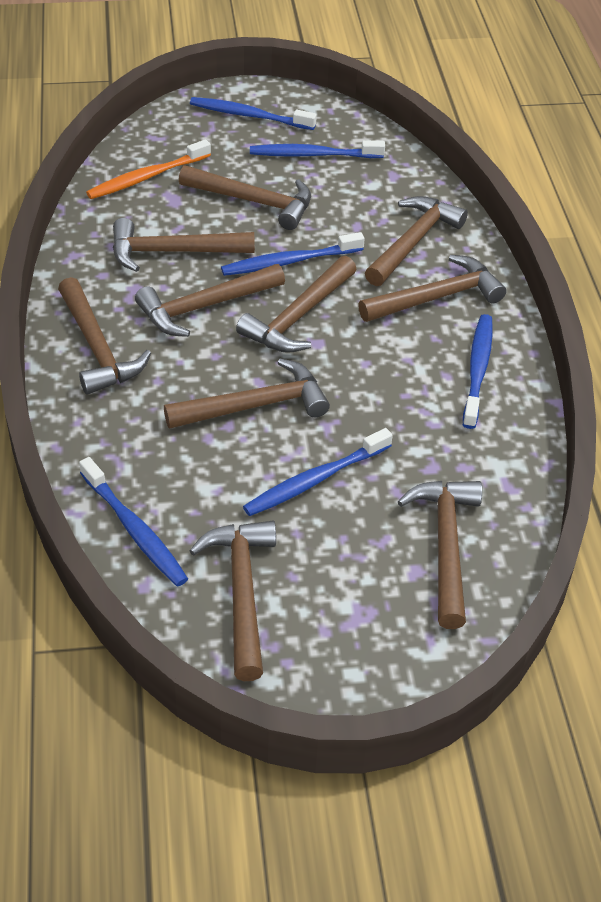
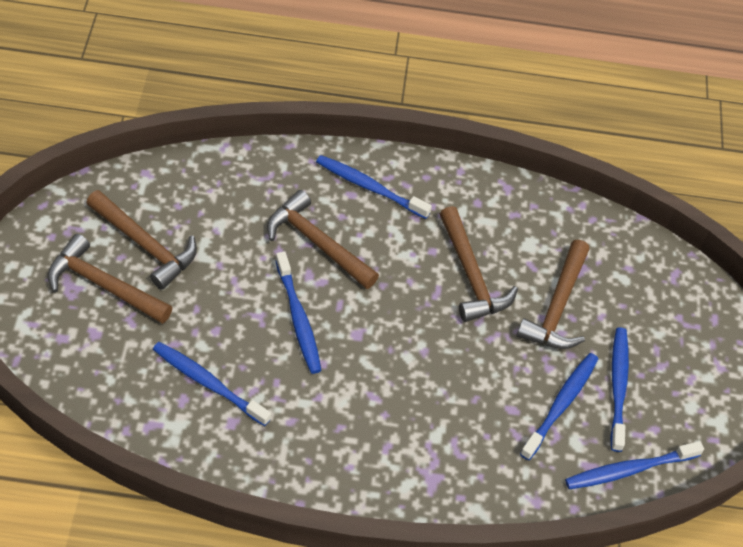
brown hammer: 10 -> 5
orange toothbrush: 1 -> 0

